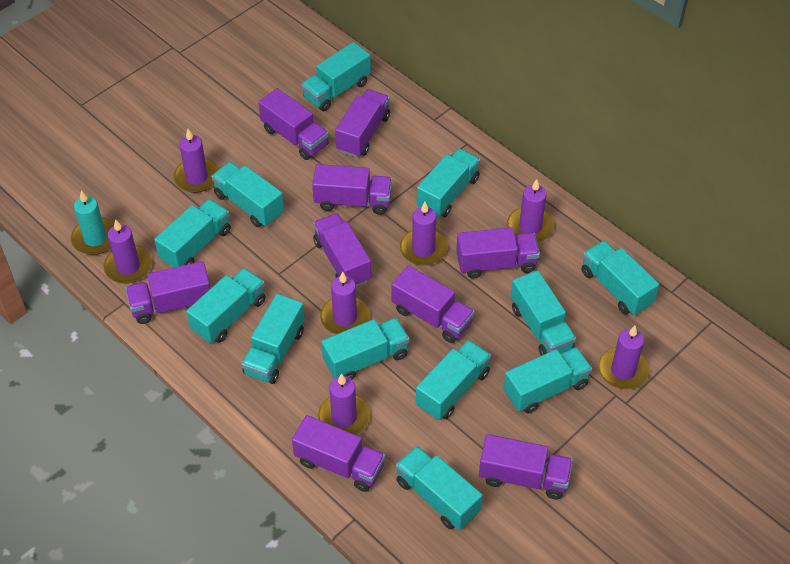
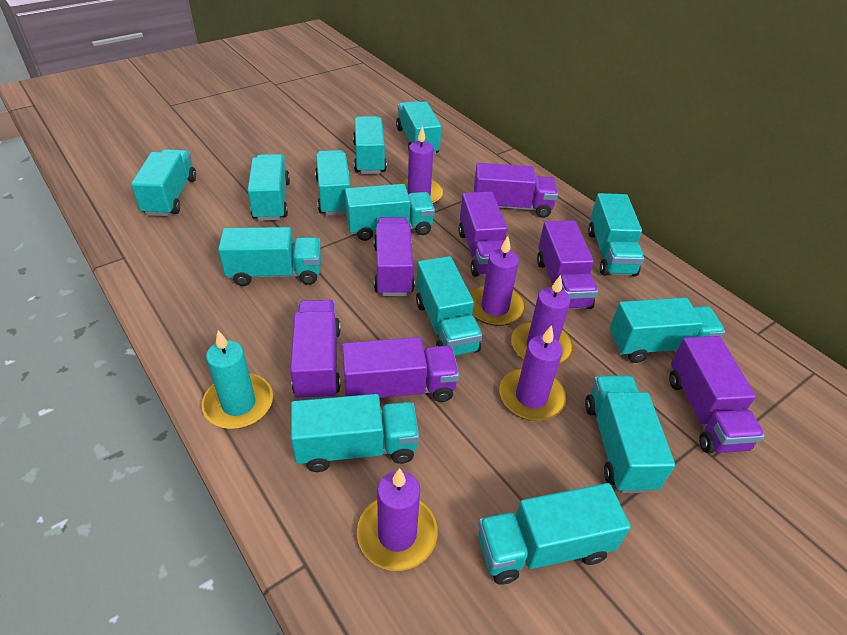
purple candle: 7 -> 5
purple truck: 9 -> 7
turquoise truck: 12 -> 13

